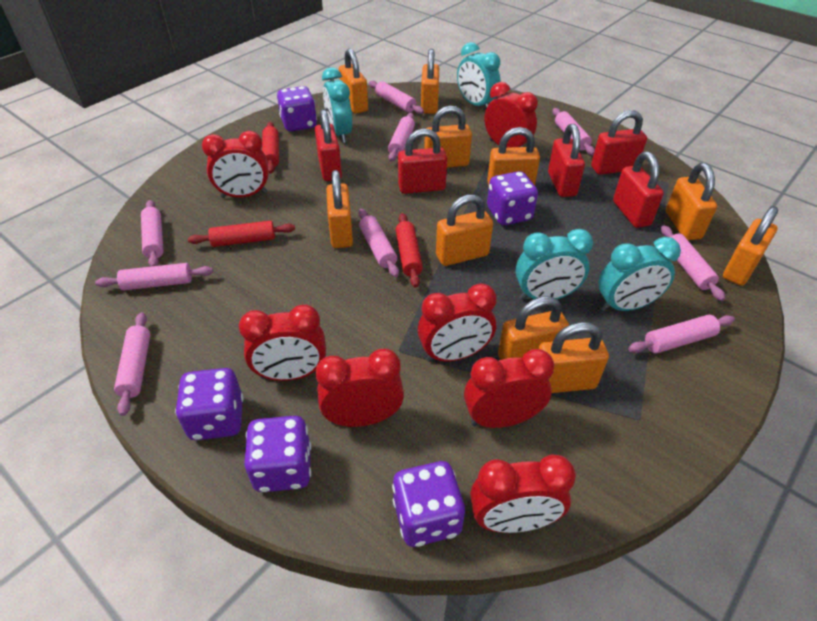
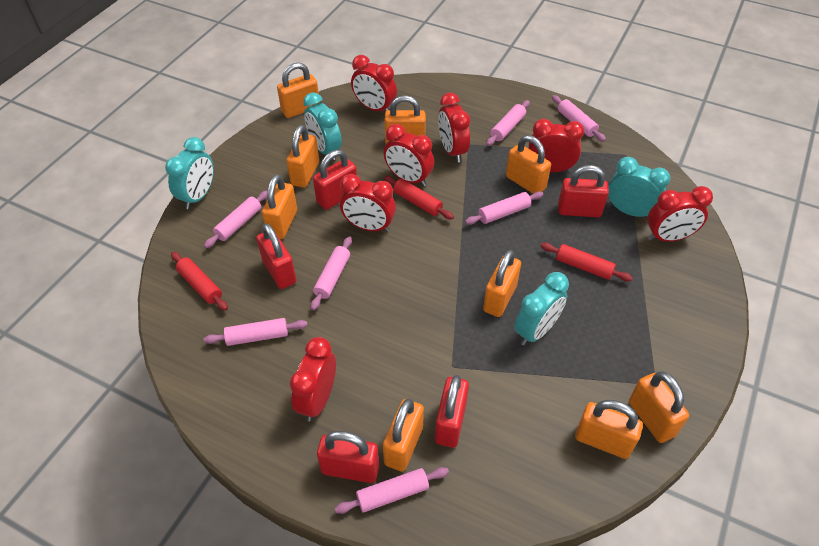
orange padlock: 10 -> 9
pink rolling pin: 9 -> 7
purple dice: 5 -> 0

